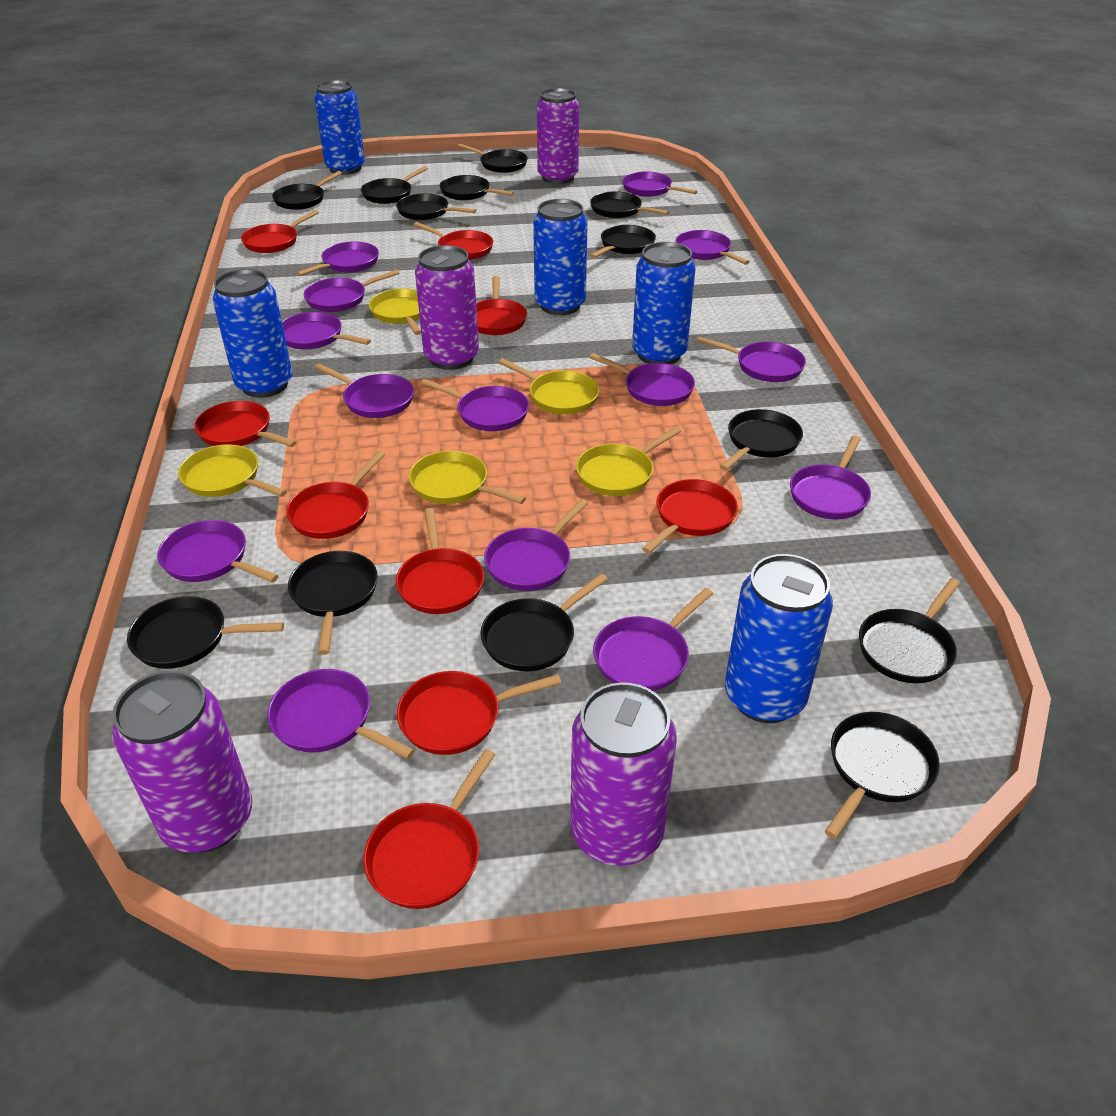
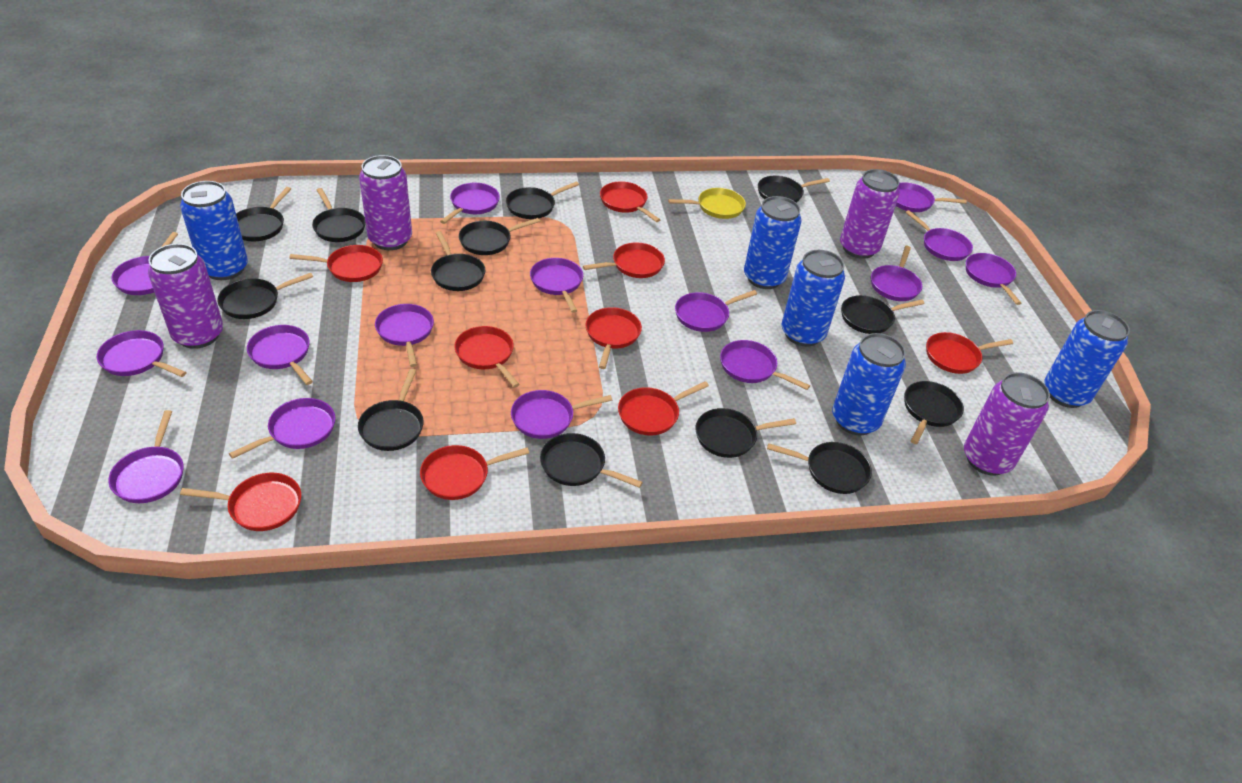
purple pan: 14 -> 15
yellow pan: 5 -> 1

